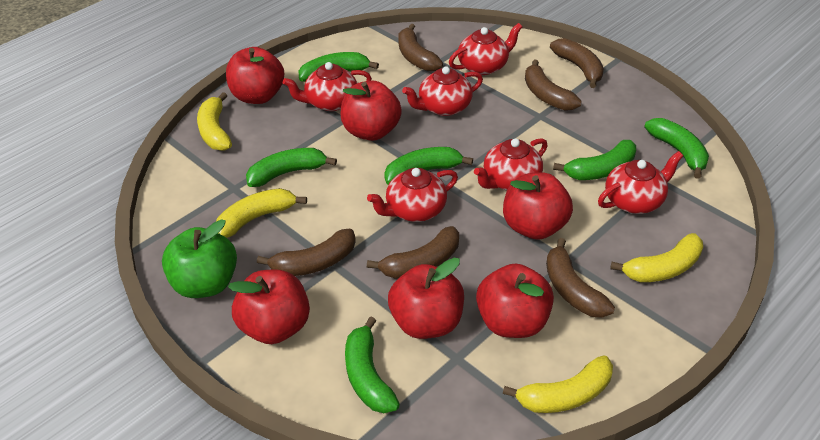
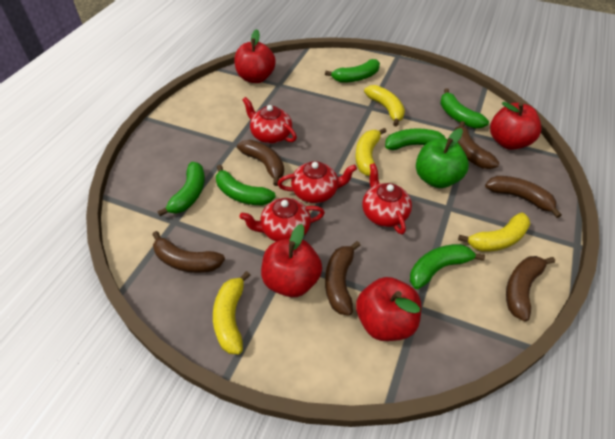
red apple: 6 -> 4
red teapot: 6 -> 4

